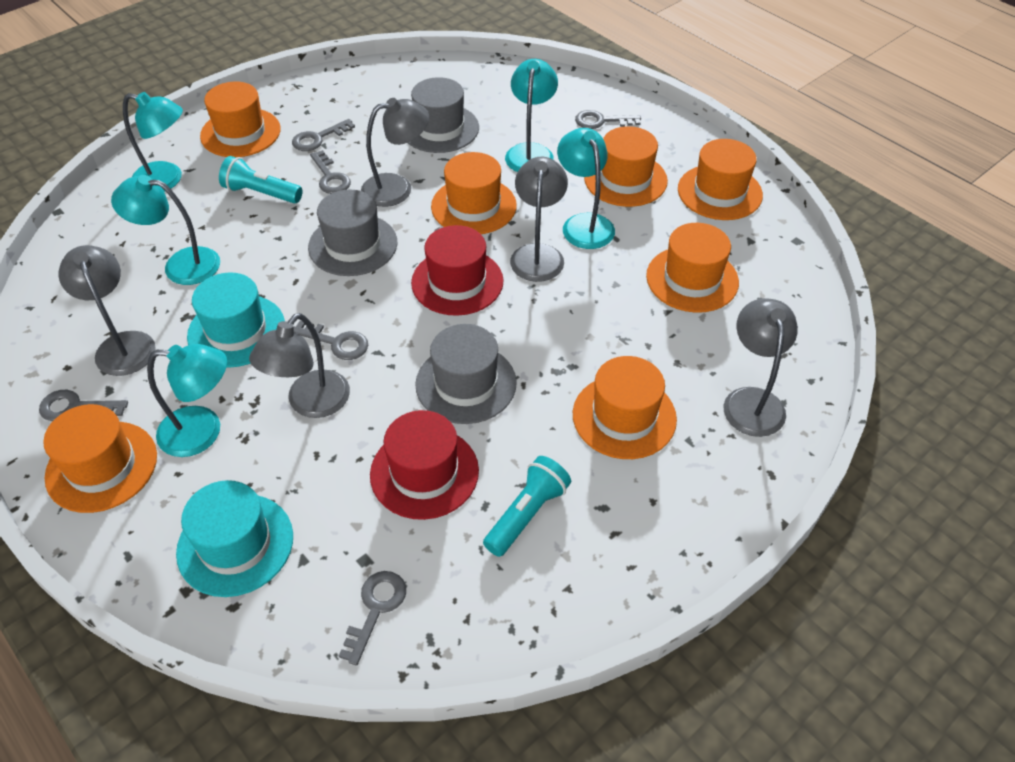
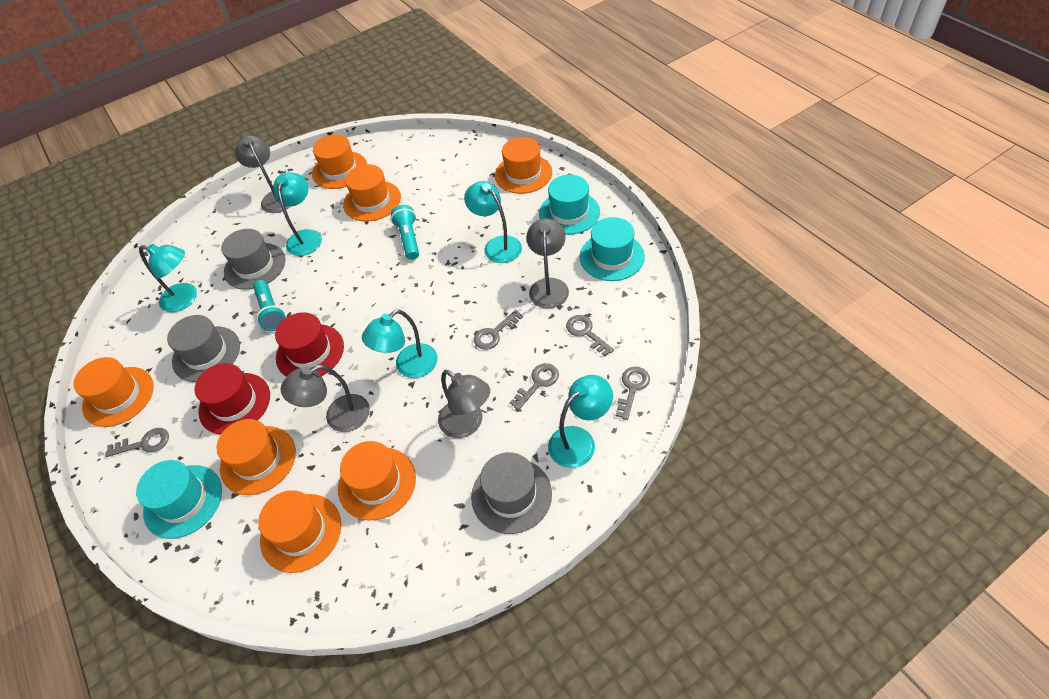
grey key: 6 -> 5
grey lamp: 5 -> 4
turquoise hat: 2 -> 3

